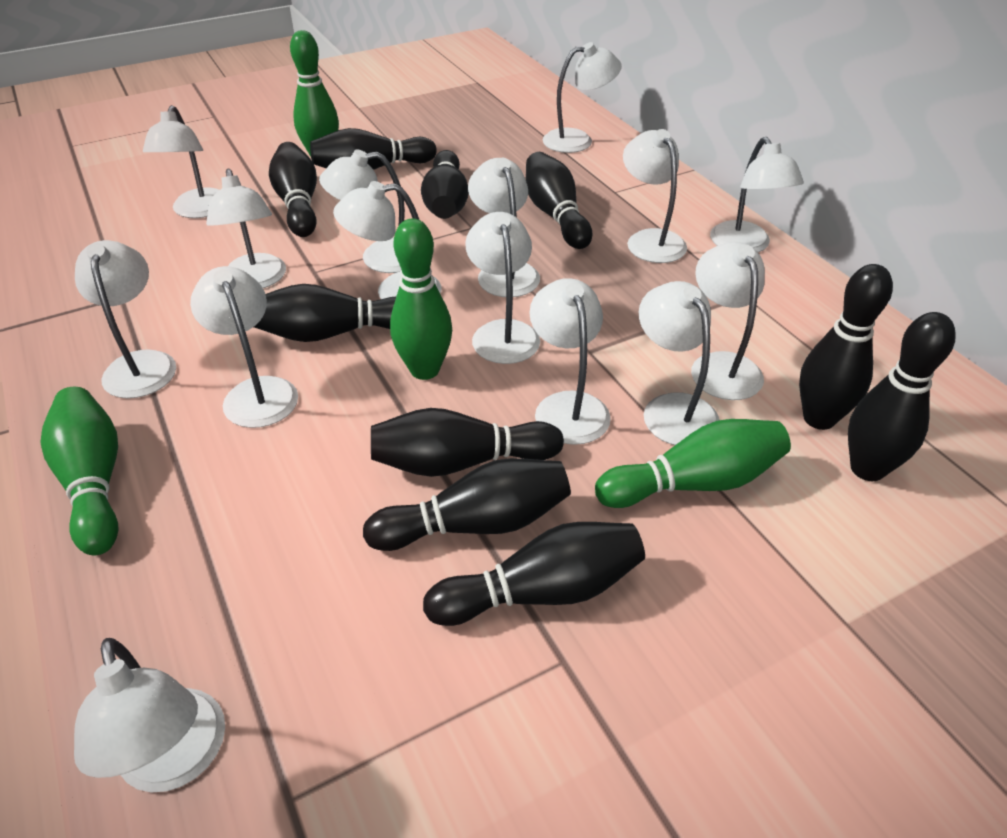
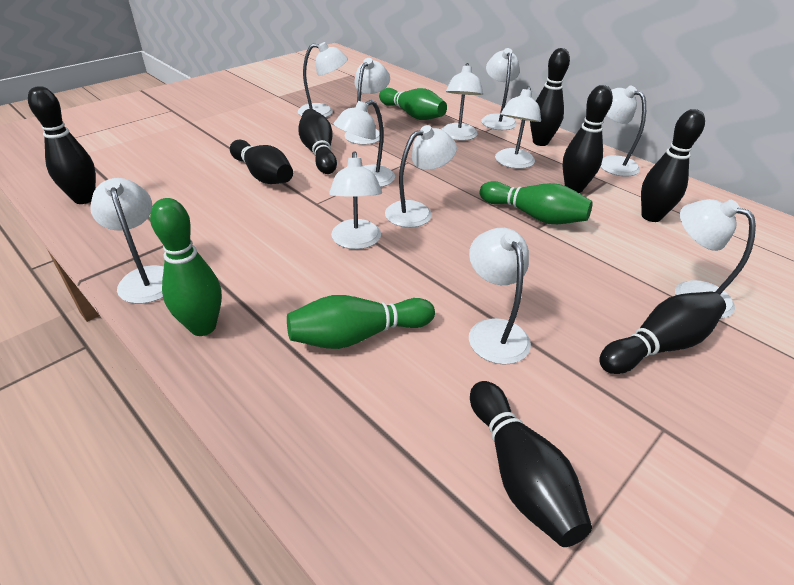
black bowling pin: 10 -> 8
white lamp: 15 -> 12

